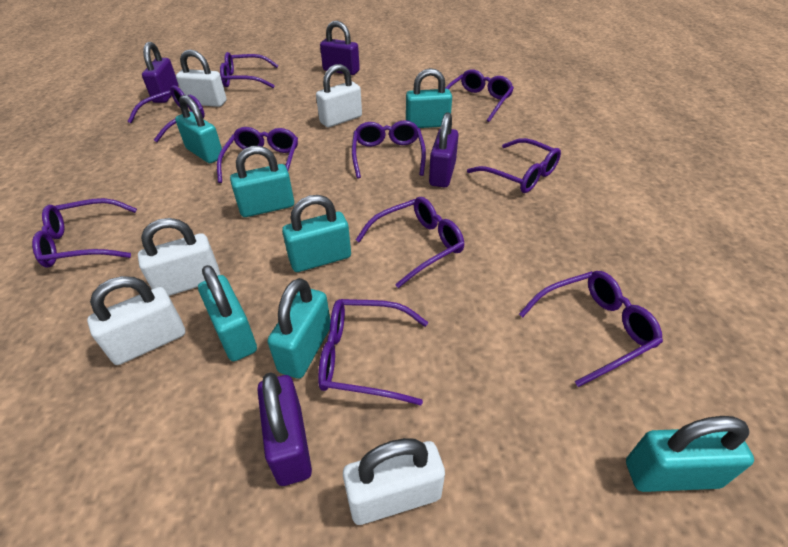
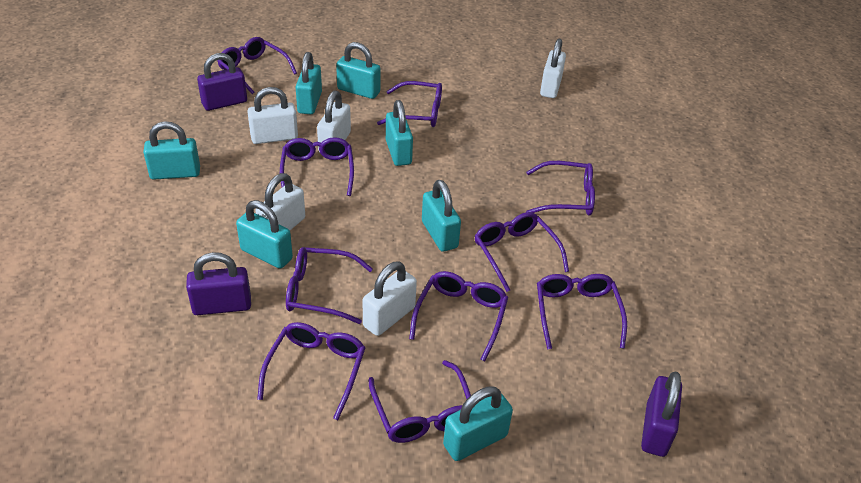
purple padlock: 4 -> 3

